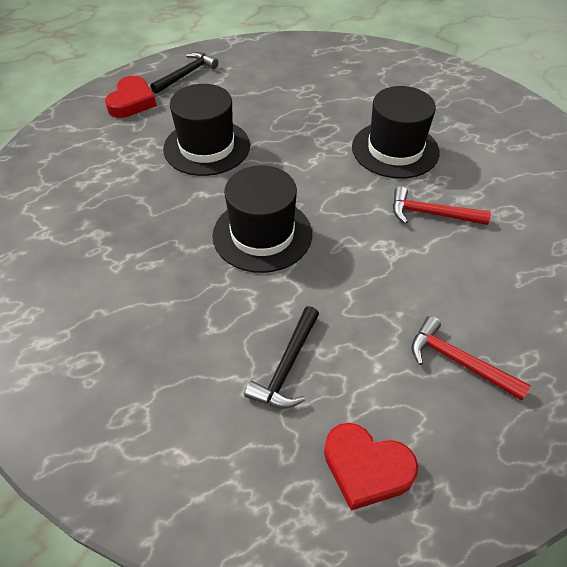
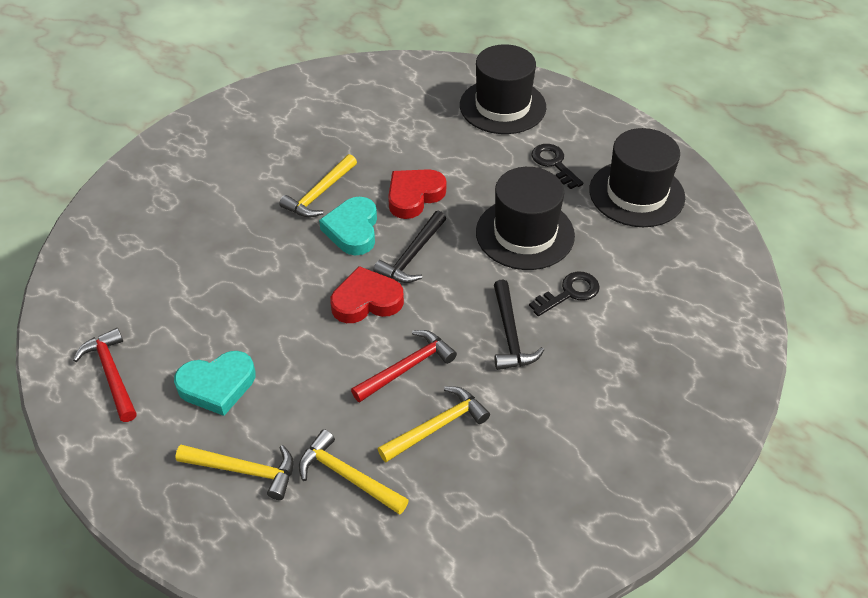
black key: 0 -> 2
turquoise heart: 0 -> 2
yellow hammer: 0 -> 4

